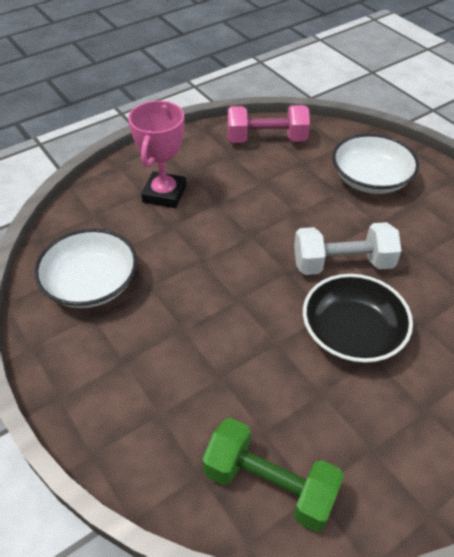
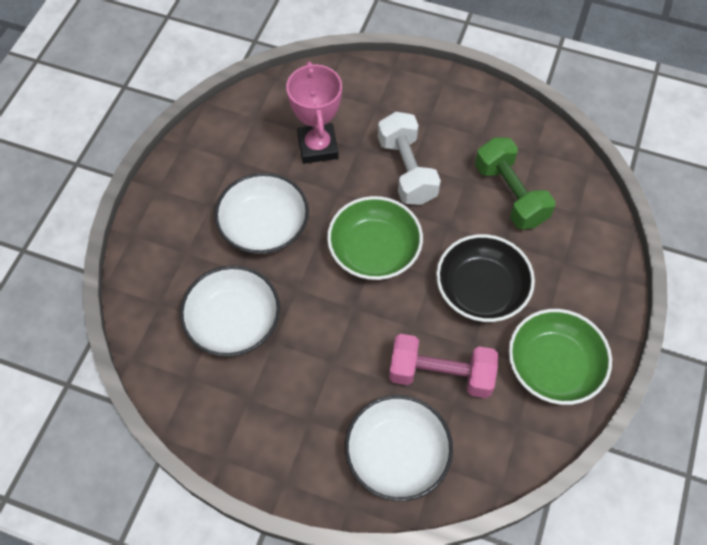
green bowl: 0 -> 2
white bowl: 2 -> 3

